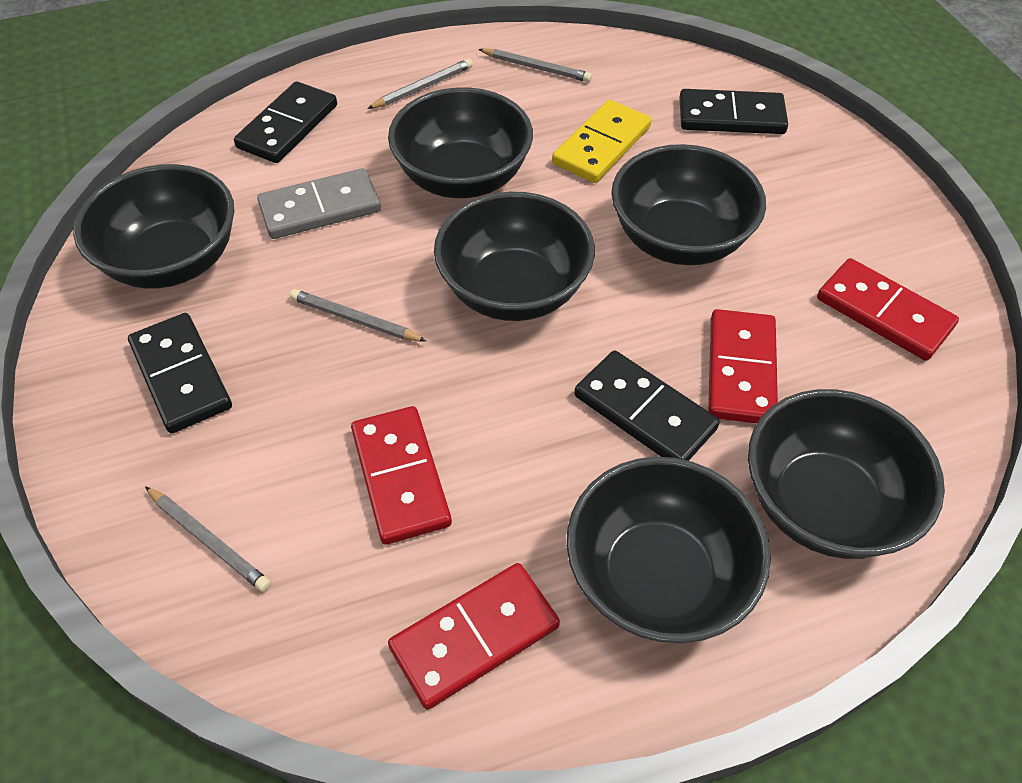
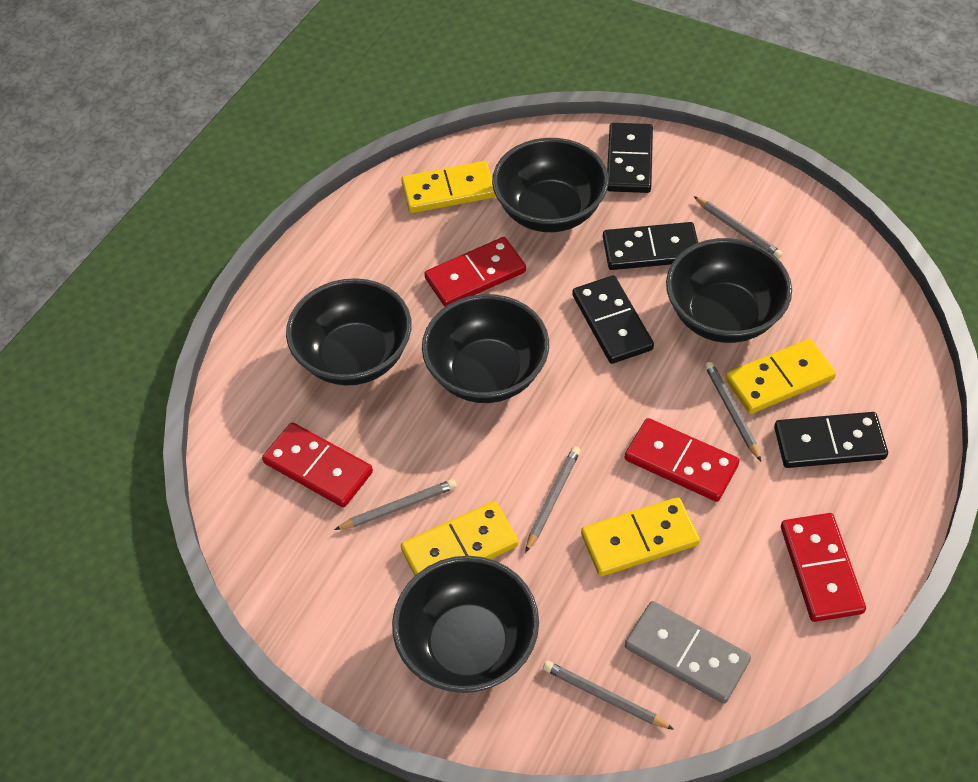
black bowl: 6 -> 5
grey pencil: 4 -> 5
yellow domino: 1 -> 4

